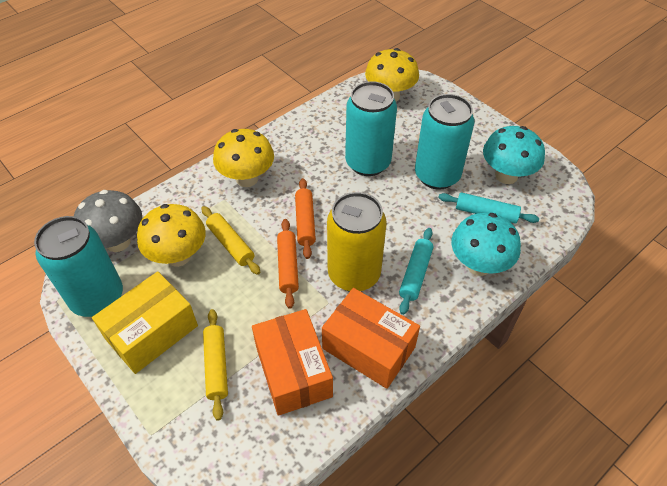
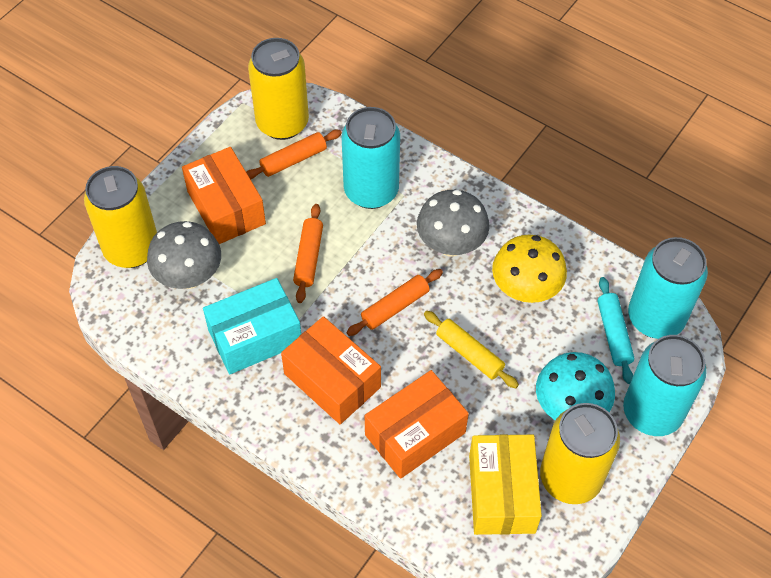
grey mushroom: 1 -> 2
orange box: 2 -> 3
orange rolling pin: 2 -> 3
turquoise box: 0 -> 1
turquoise mushroom: 2 -> 1
turquoise rolling pin: 2 -> 1
yellow can: 1 -> 3
yellow mushroom: 3 -> 1
yellow rolling pin: 2 -> 1

